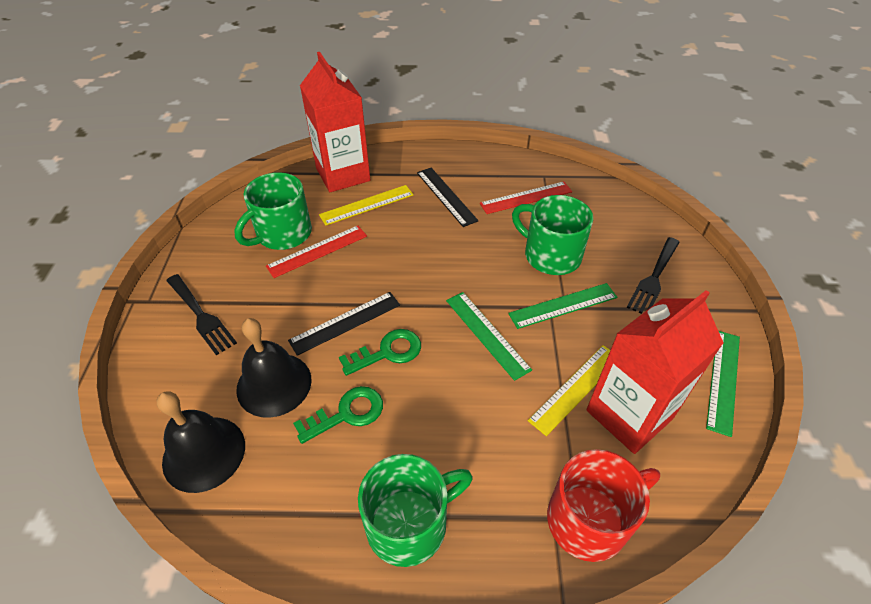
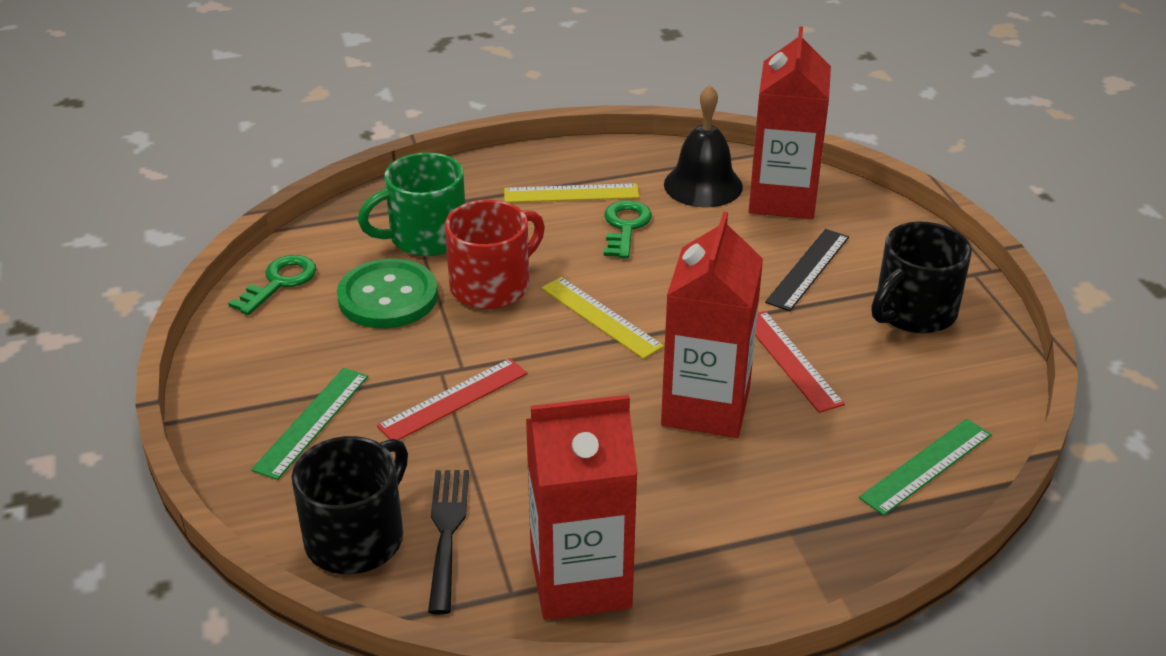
black bell: 2 -> 1
black fork: 2 -> 1
black mug: 0 -> 2
black ruler: 2 -> 1
green button: 0 -> 1
green mug: 3 -> 1
green ruler: 3 -> 2
red carton: 2 -> 3

